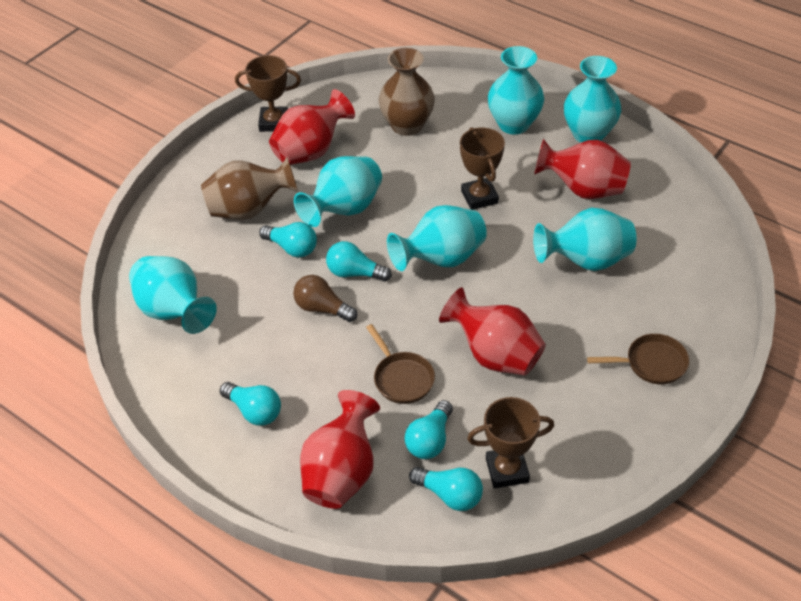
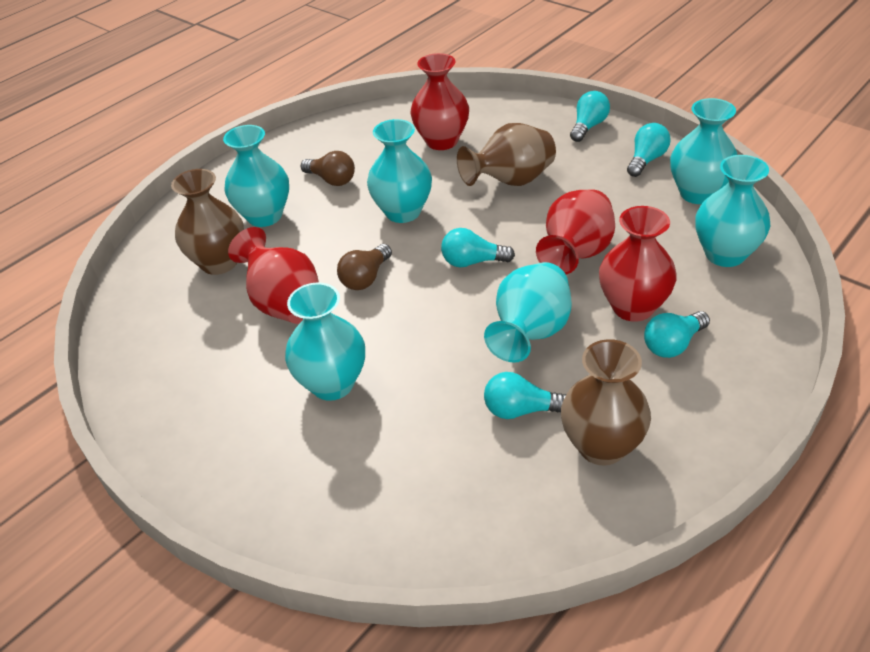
brown light bulb: 1 -> 2
brown pan: 2 -> 0
brown trophy: 3 -> 0
brown vase: 2 -> 3

